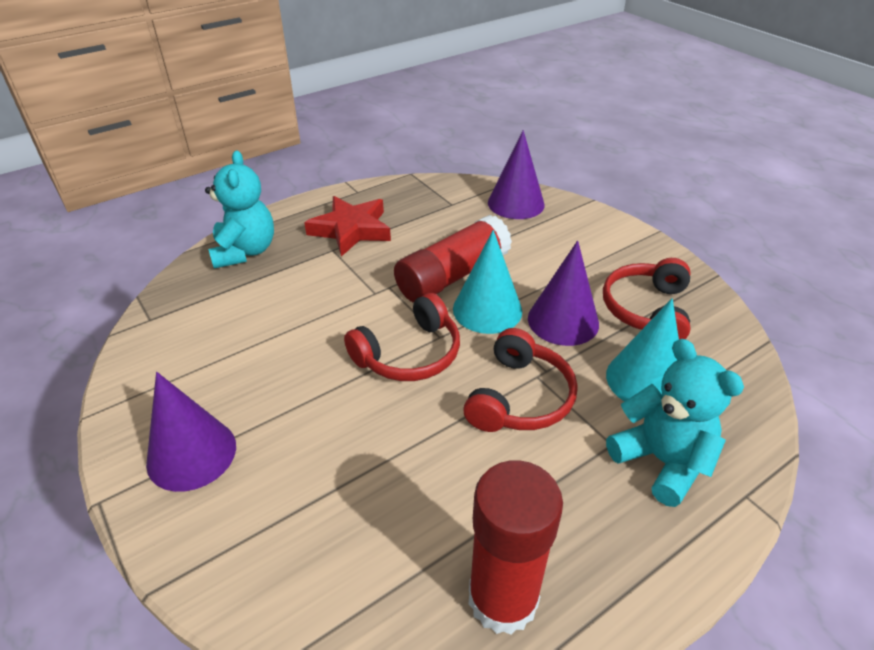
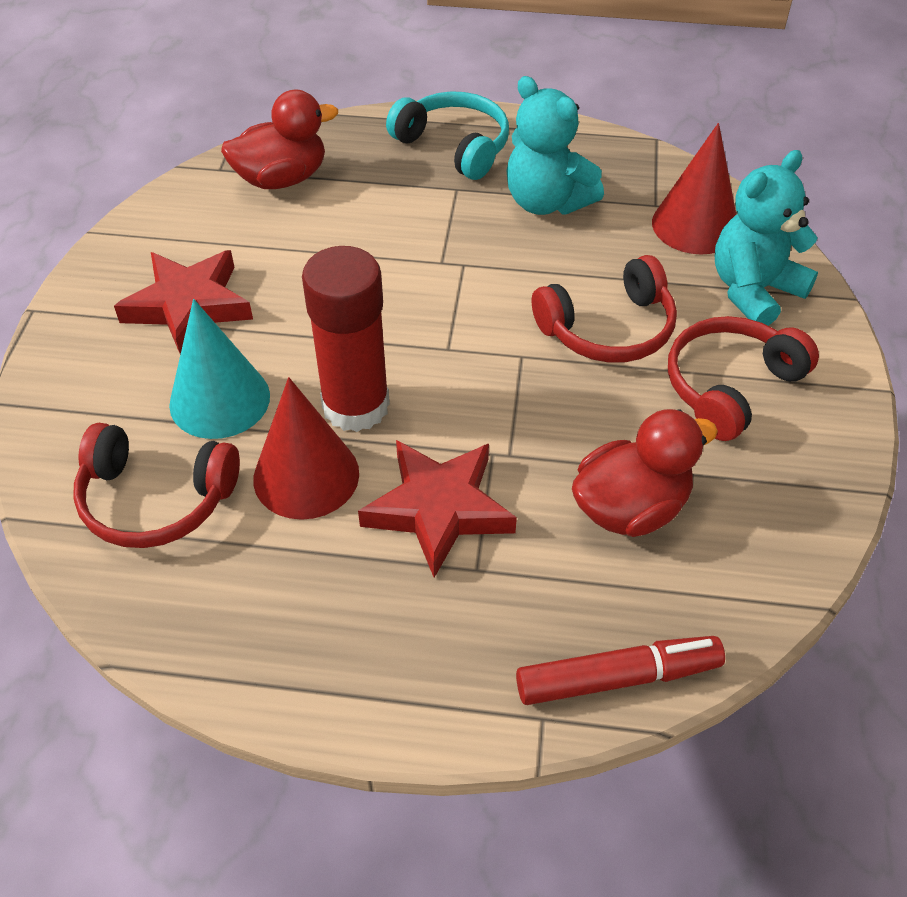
purple cone: 3 -> 0
red cone: 0 -> 2
red duck: 0 -> 2
red glue stick: 2 -> 1
red marker: 0 -> 1
red star: 1 -> 2
turquoise cone: 2 -> 1
turquoise headphones: 0 -> 1

